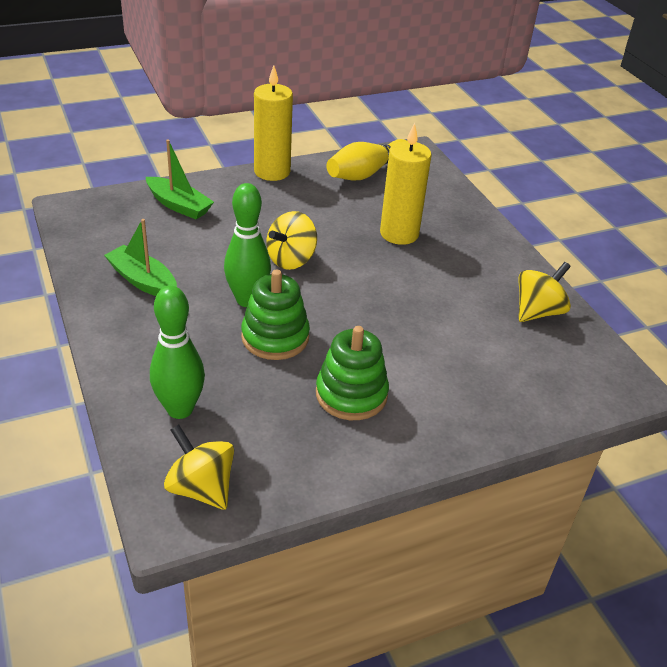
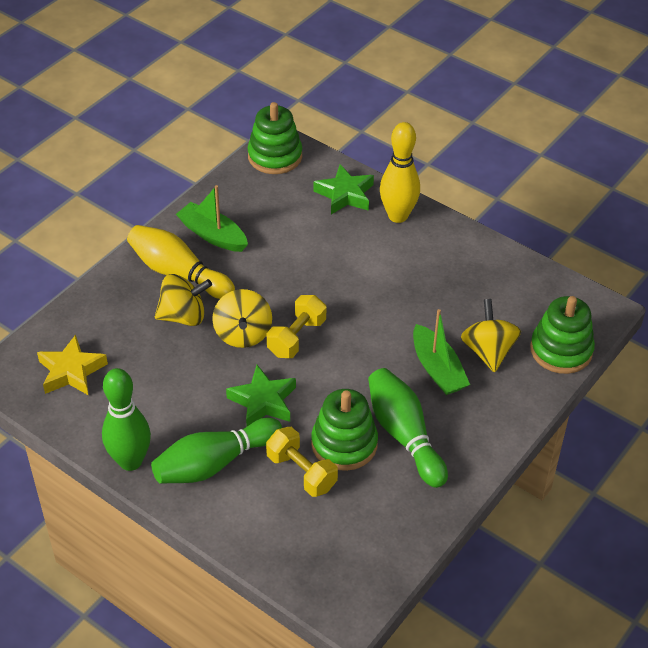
green bowling pin: 2 -> 3
green stacking toy: 2 -> 3
green star: 0 -> 2
yellow bowling pin: 1 -> 2
yellow candle: 2 -> 0
yellow dumbbell: 0 -> 2
yellow star: 0 -> 1

